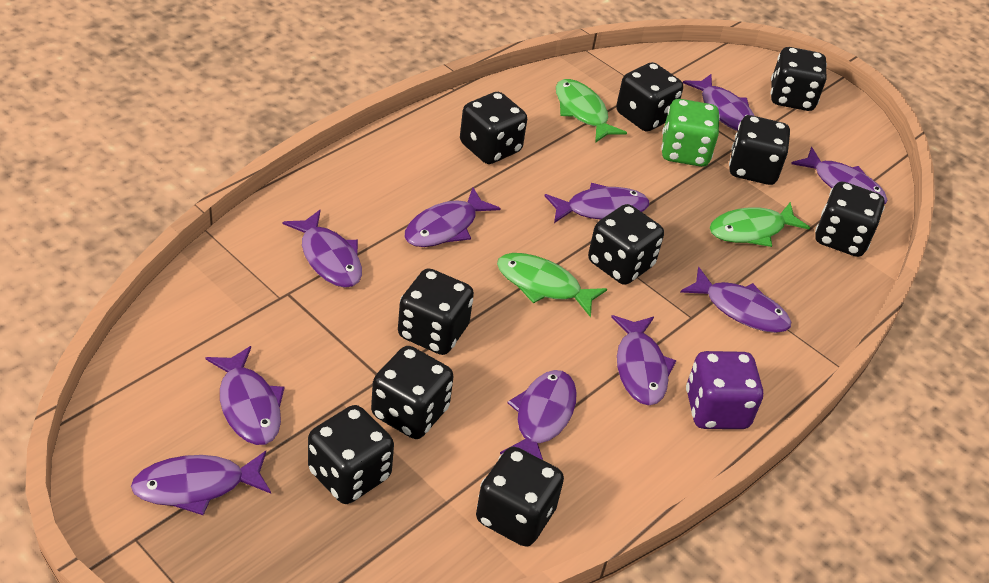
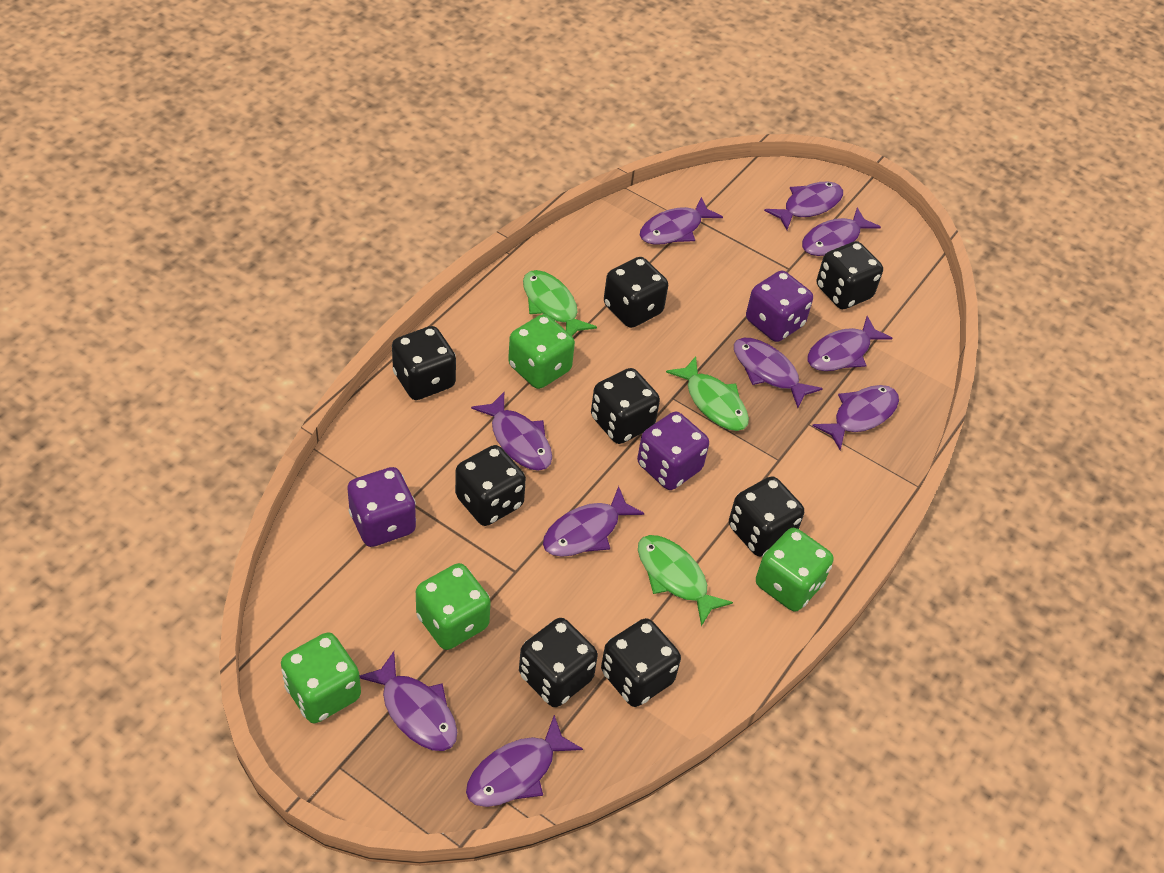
black dice: 10 -> 8
green dice: 1 -> 4
purple dice: 1 -> 3

